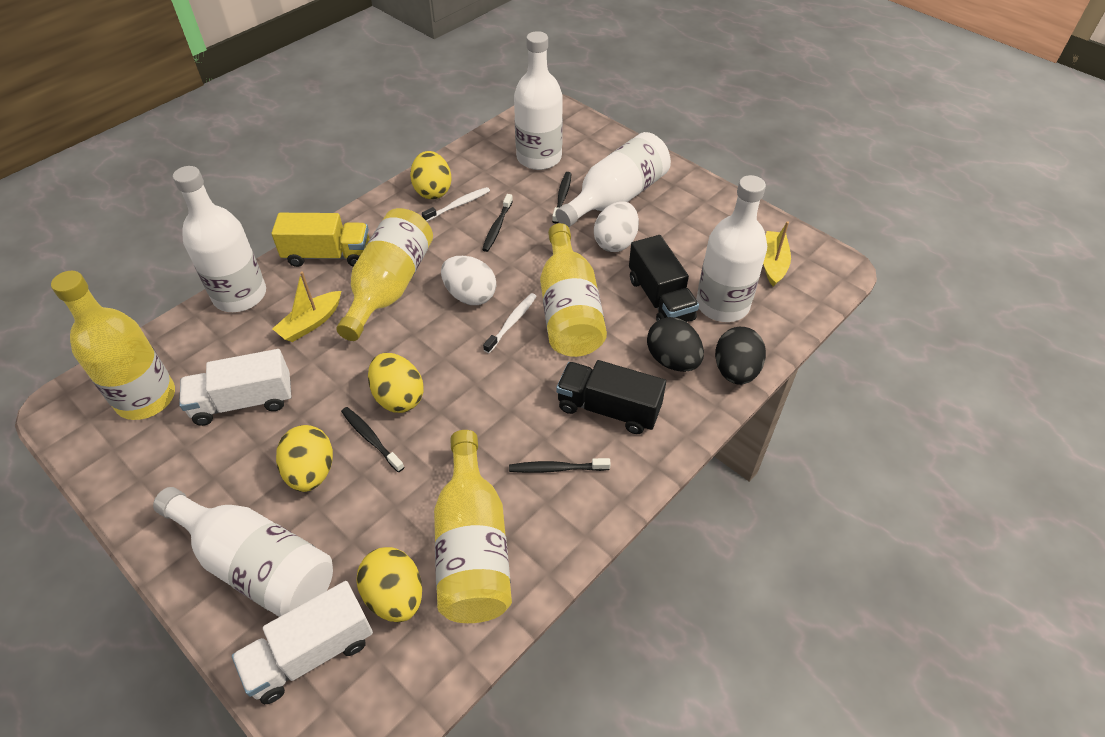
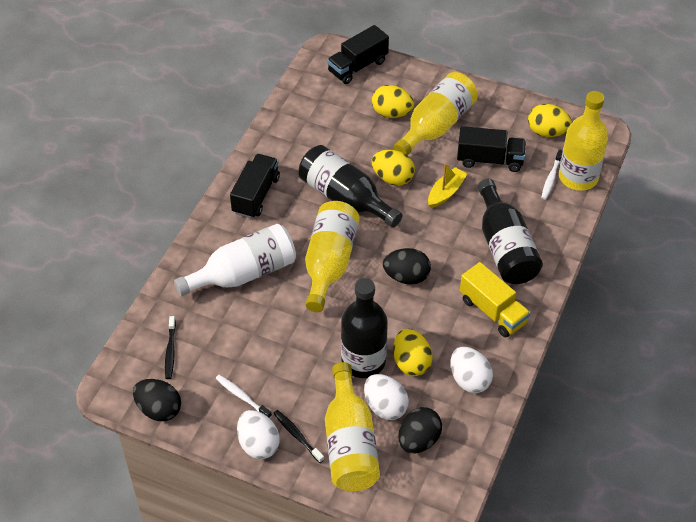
black bottle: 0 -> 3
black egg: 2 -> 3
black toothbrush: 4 -> 2
black truck: 2 -> 3
white bottle: 5 -> 1
white egg: 2 -> 3
white truck: 2 -> 0
yellow boat: 2 -> 1

